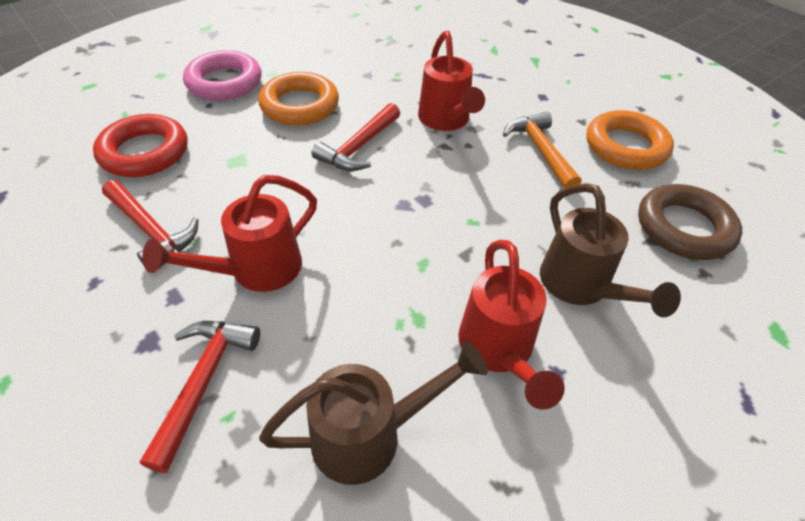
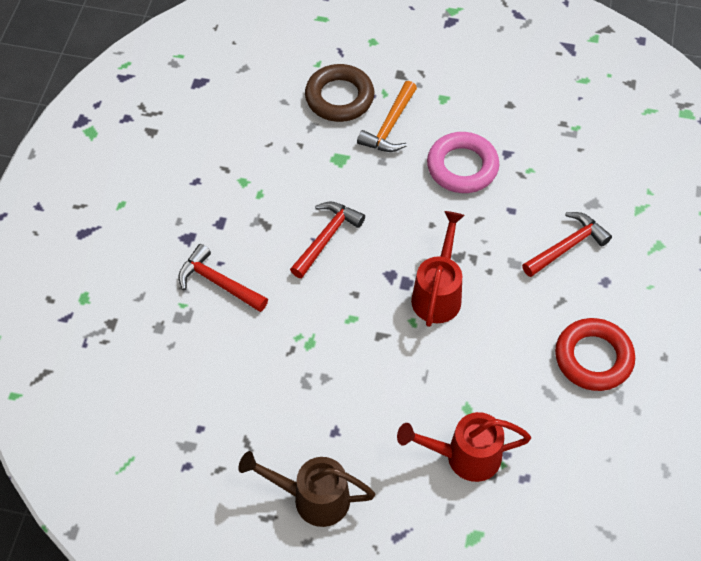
brown watering can: 2 -> 1
orange ring: 2 -> 0
red watering can: 3 -> 2

